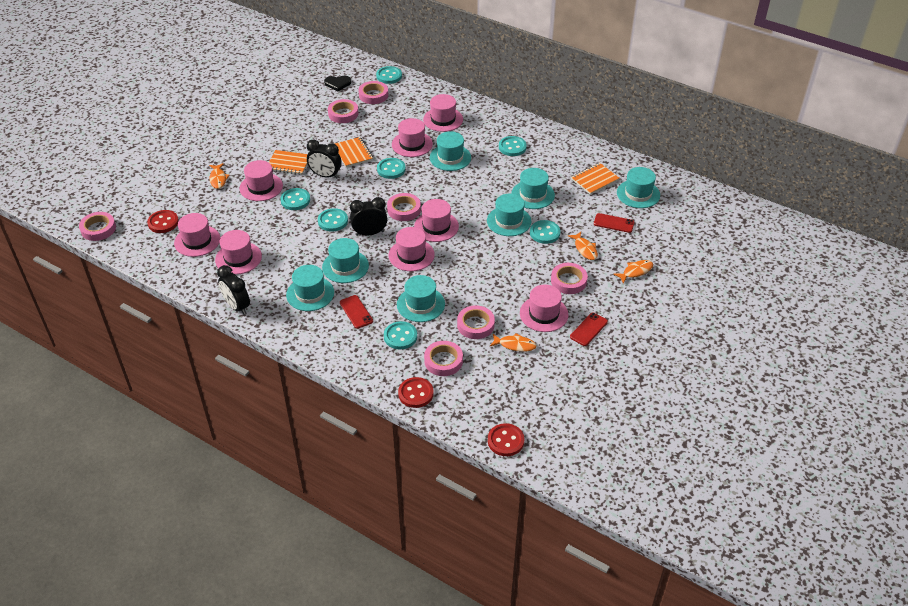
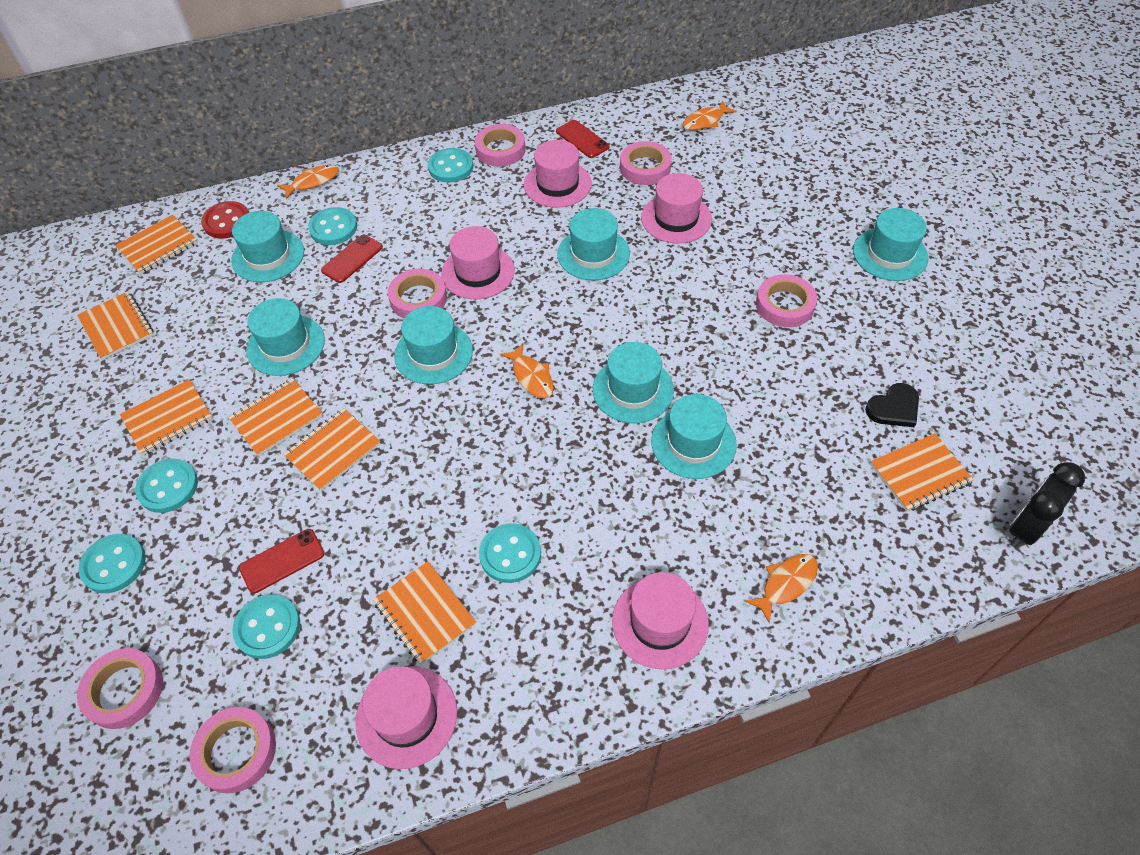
black clock: 3 -> 1
orange notebook: 3 -> 7
pink hat: 8 -> 5
pink tape: 7 -> 6
red button: 3 -> 1
turquoise button: 7 -> 6

